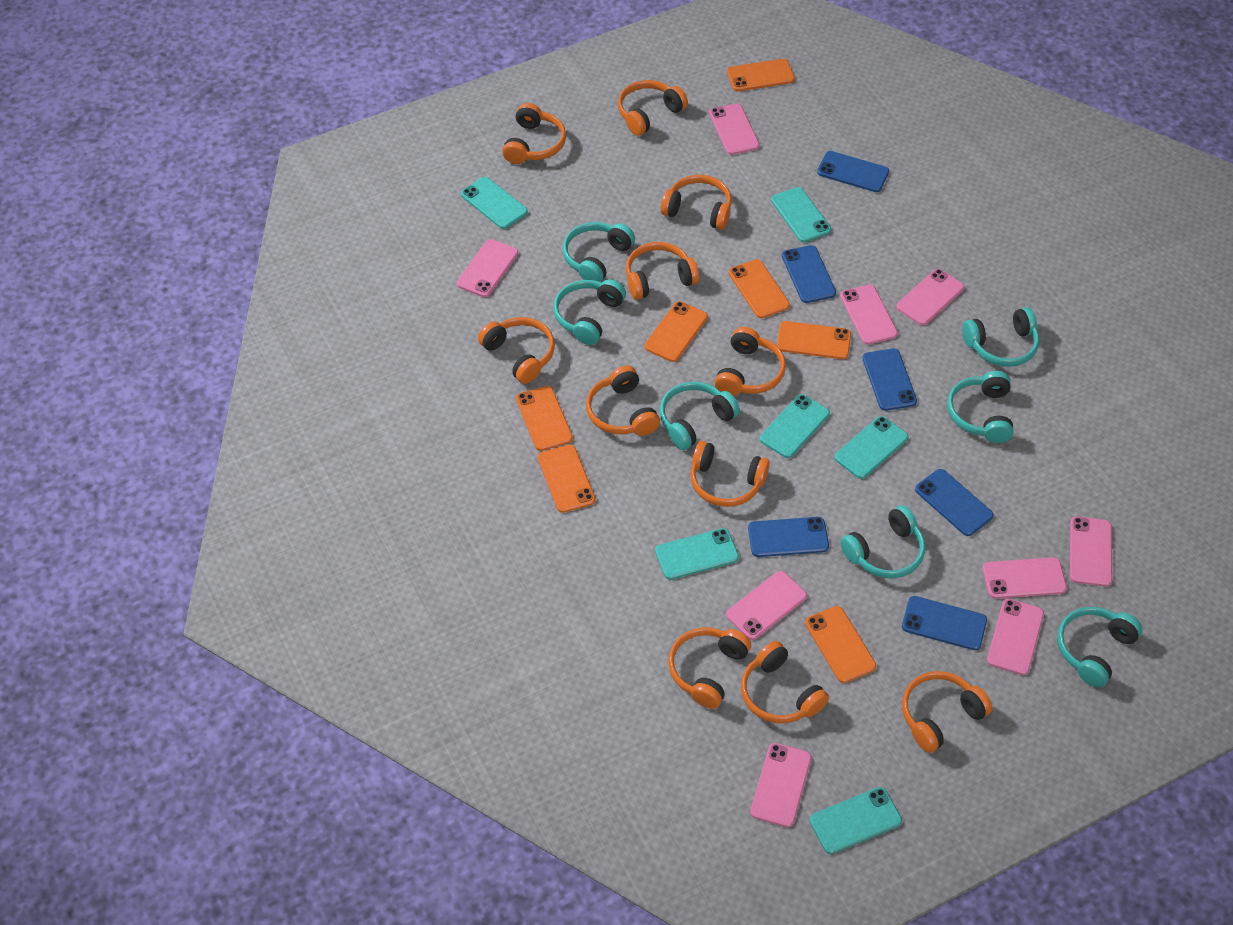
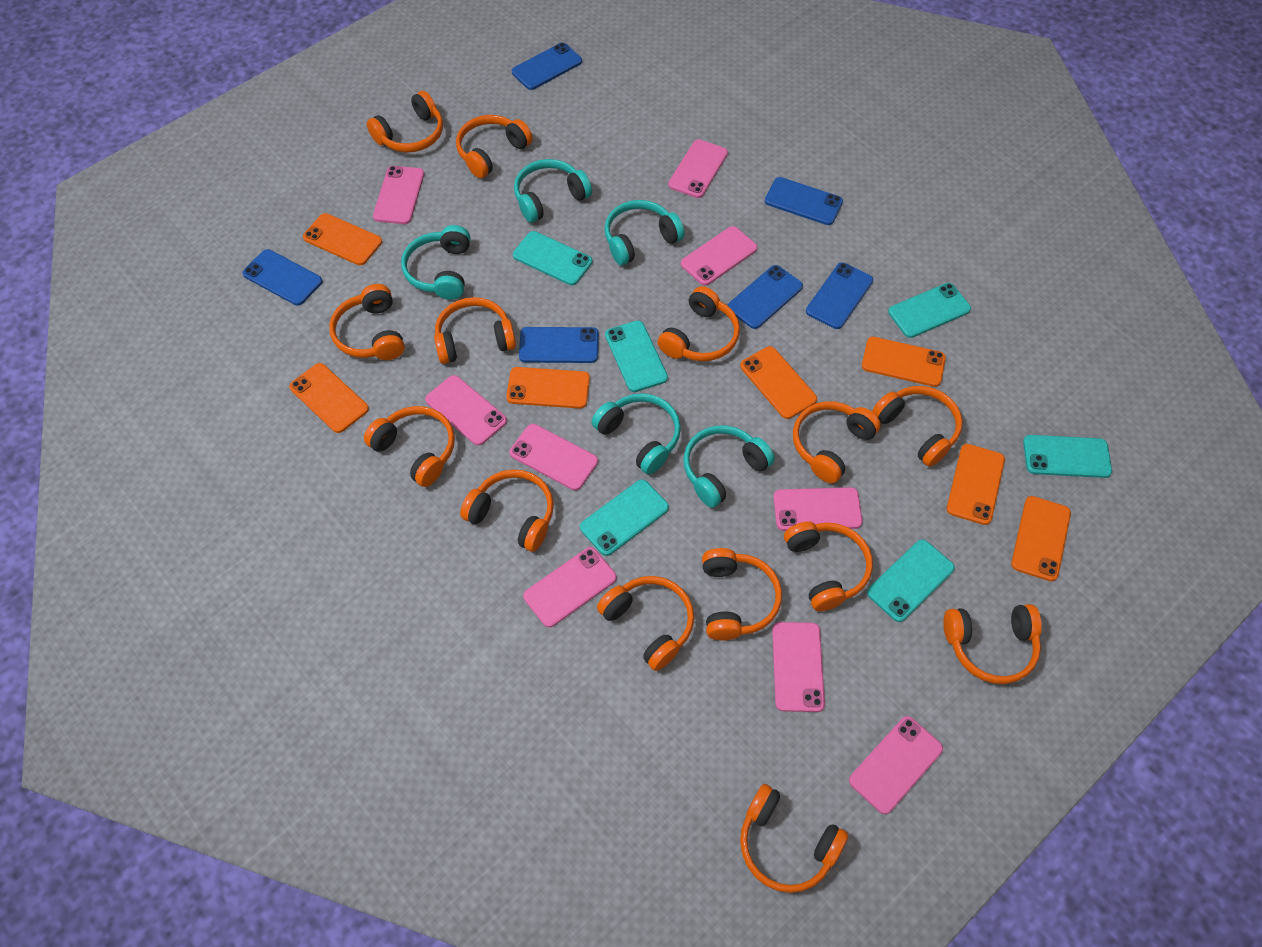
orange headphones: 11 -> 14
turquoise headphones: 7 -> 5

